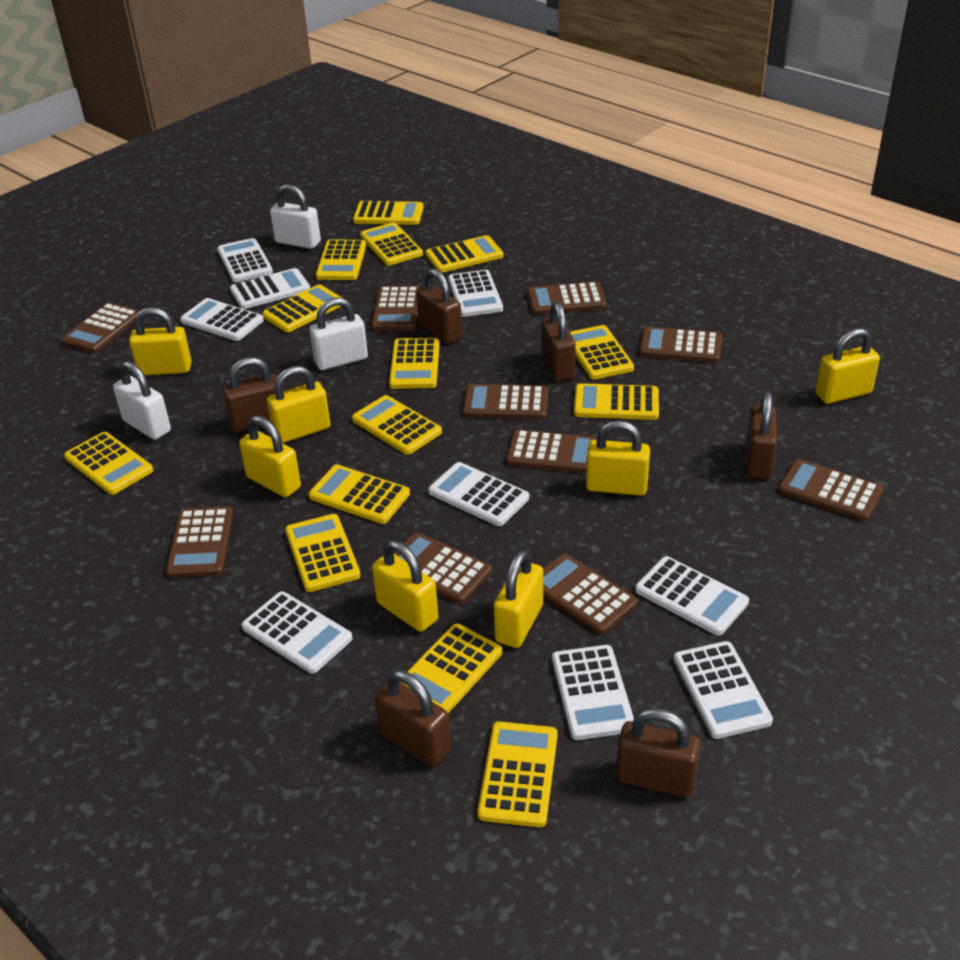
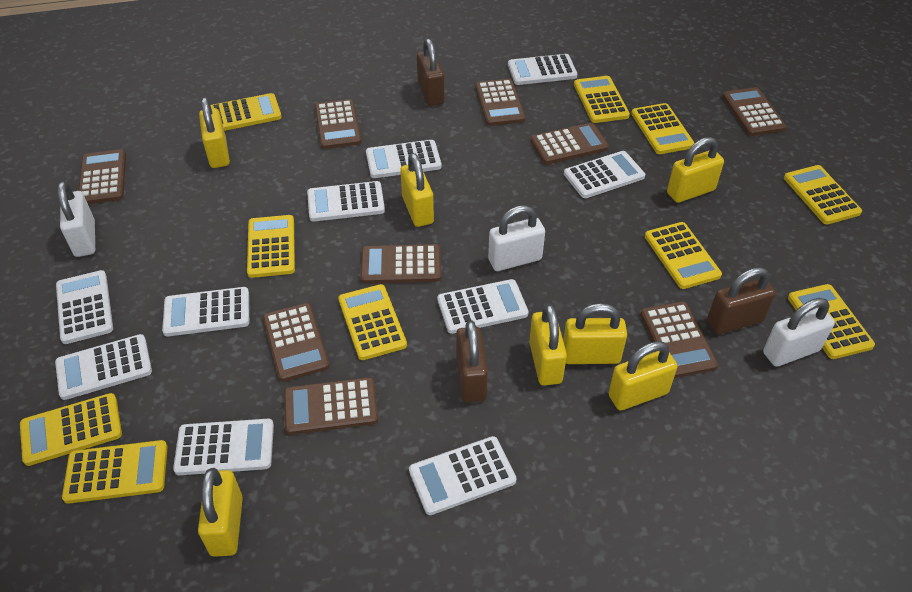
brown calculator: 10 -> 9
brown padlock: 6 -> 3
white calculator: 9 -> 10
yellow calculator: 14 -> 10

